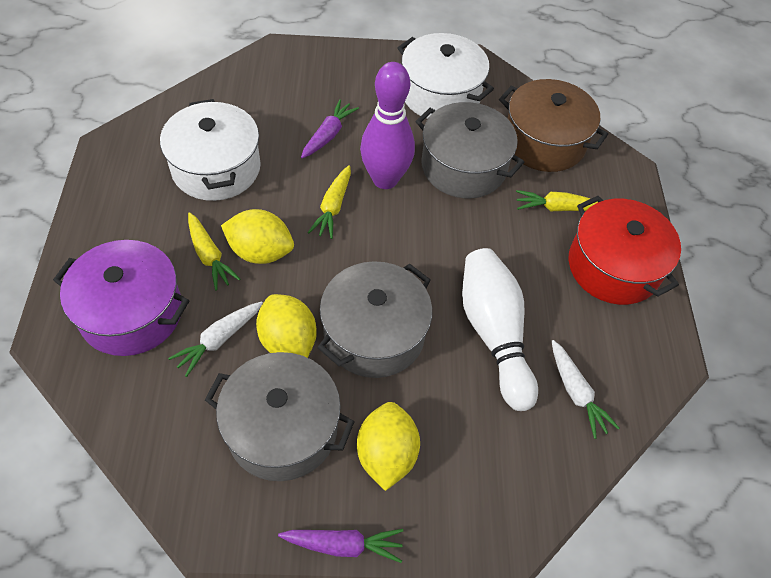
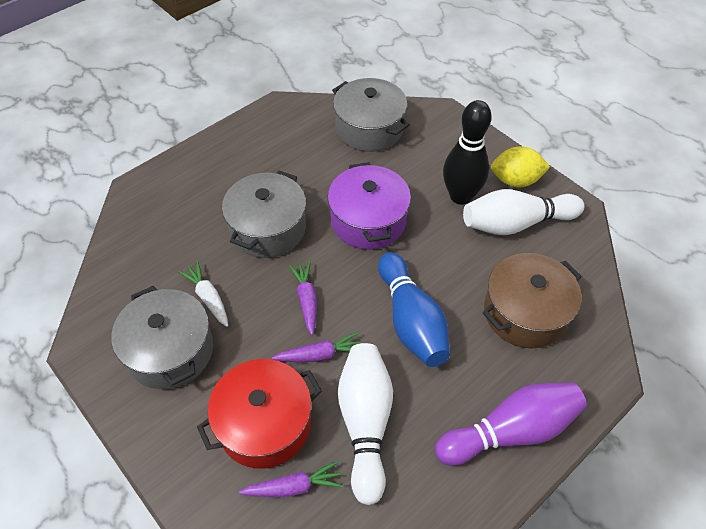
black bowling pin: 0 -> 1
blue bowling pin: 0 -> 1
purple carrot: 2 -> 3
white bowling pin: 1 -> 2
white carrot: 2 -> 1
white pot: 2 -> 0
yellow carrot: 3 -> 0
yellow lemon: 3 -> 1

